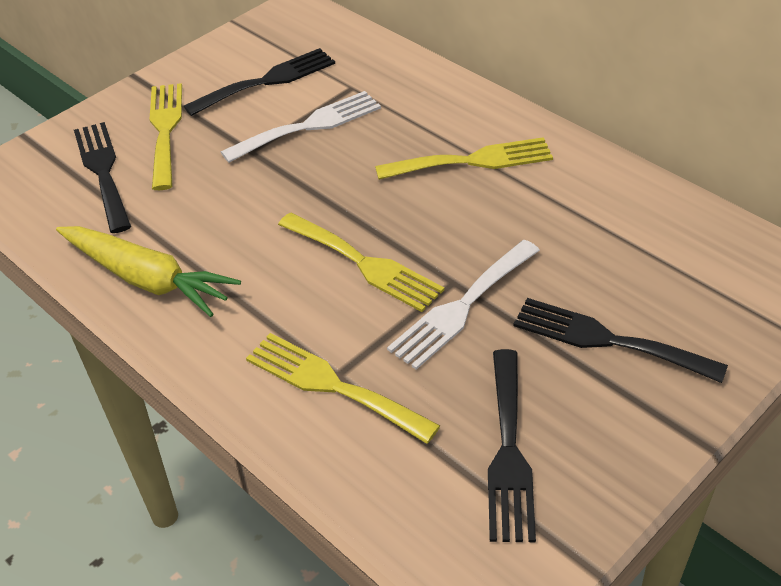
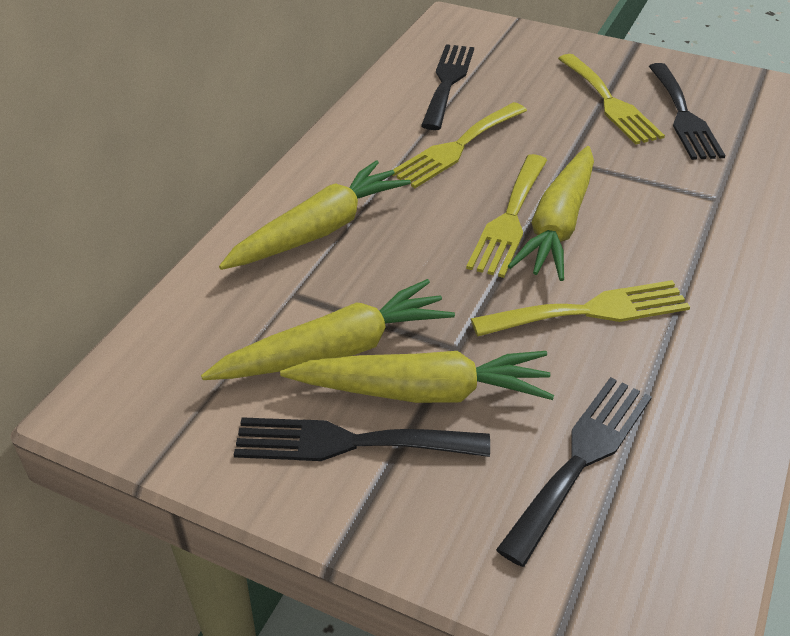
white fork: 2 -> 0
yellow carrot: 1 -> 4

